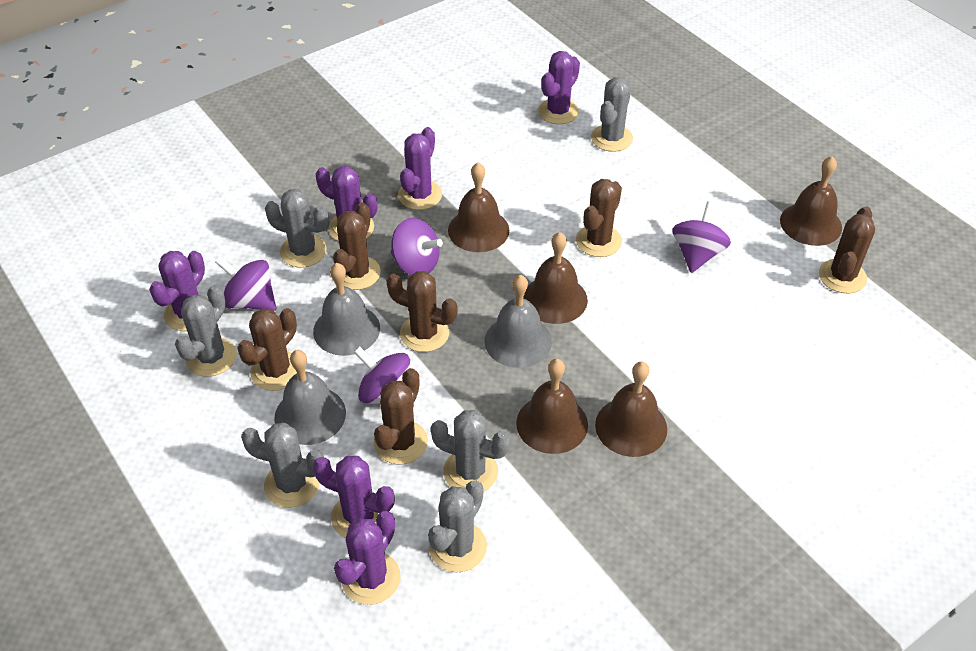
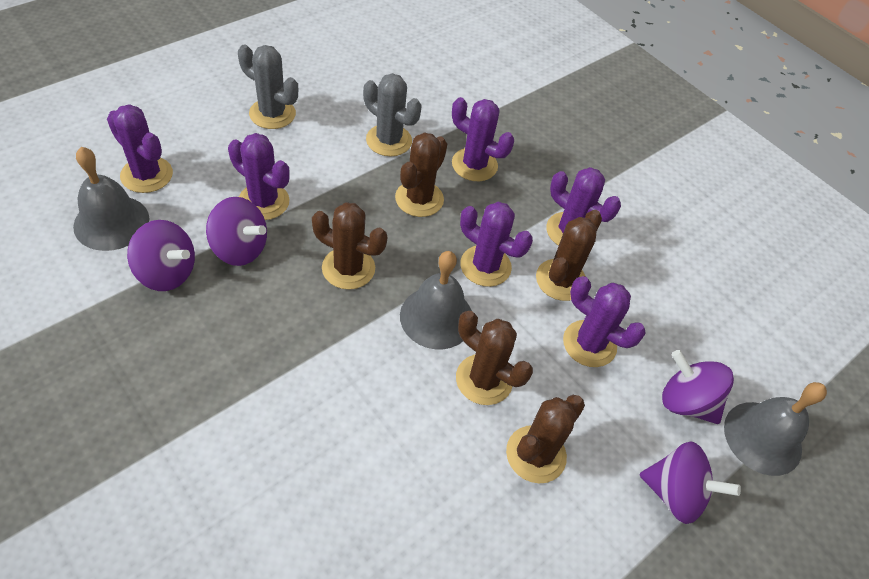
brown bell: 5 -> 0
brown cactus: 6 -> 5
grey cactus: 6 -> 2

